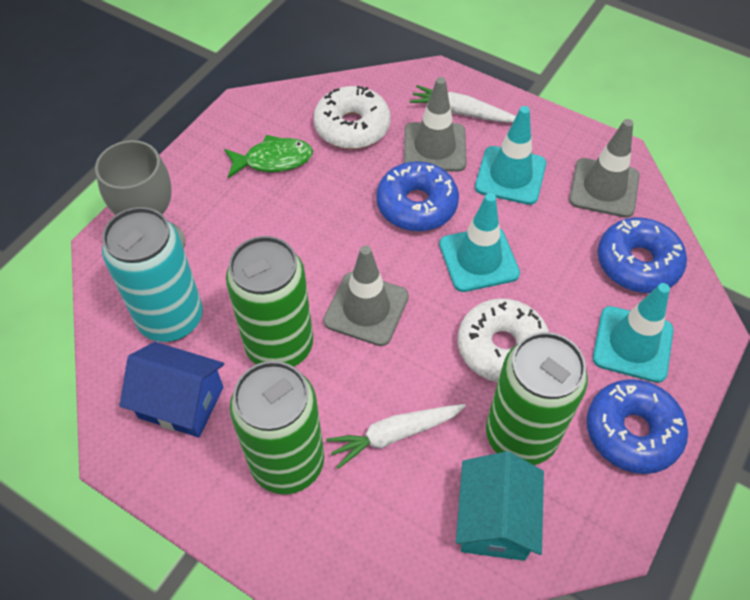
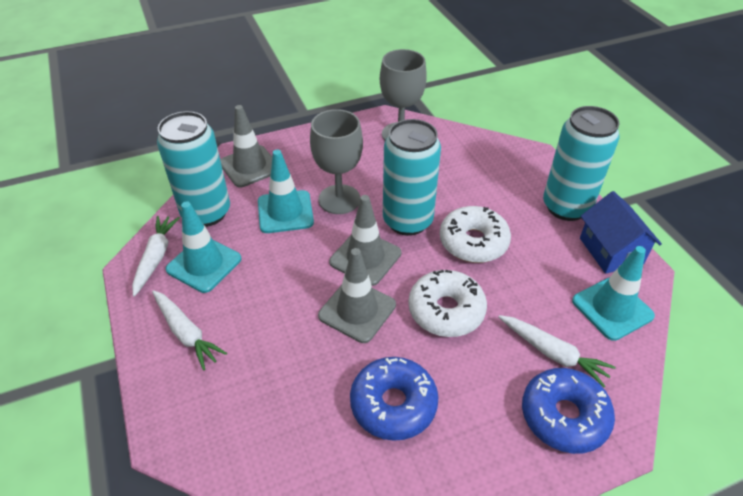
blue donut: 3 -> 2
green can: 3 -> 0
green fish: 1 -> 0
grey goblet: 1 -> 2
turquoise can: 1 -> 3
turquoise house: 1 -> 0
white carrot: 2 -> 3

